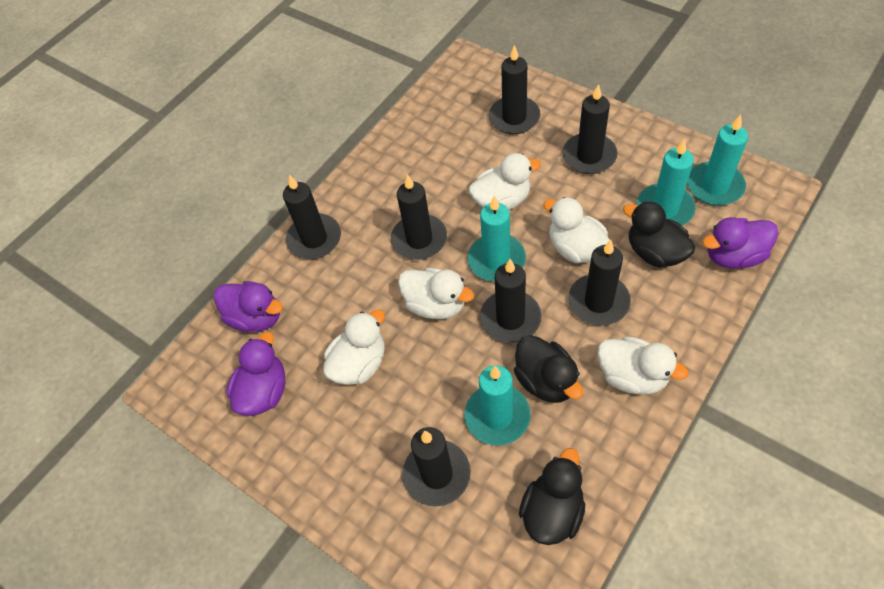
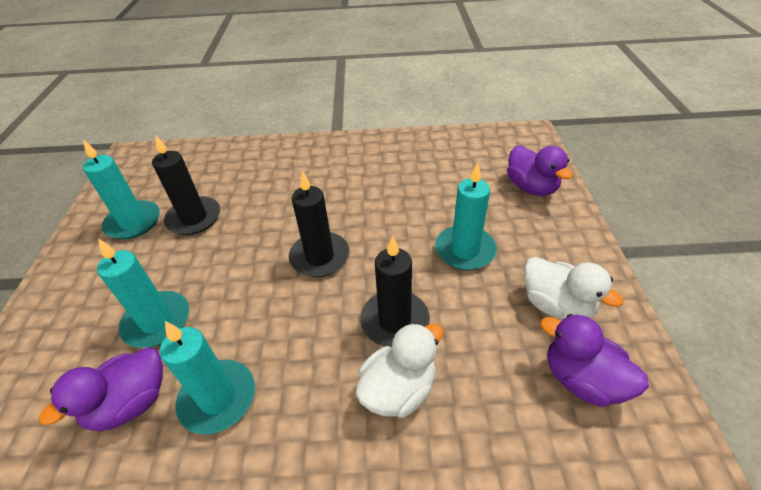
black candle: 7 -> 3
black duck: 3 -> 0
white duck: 5 -> 2

